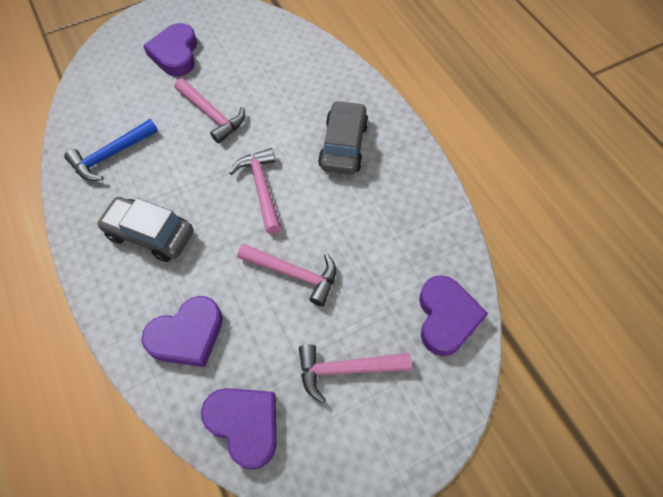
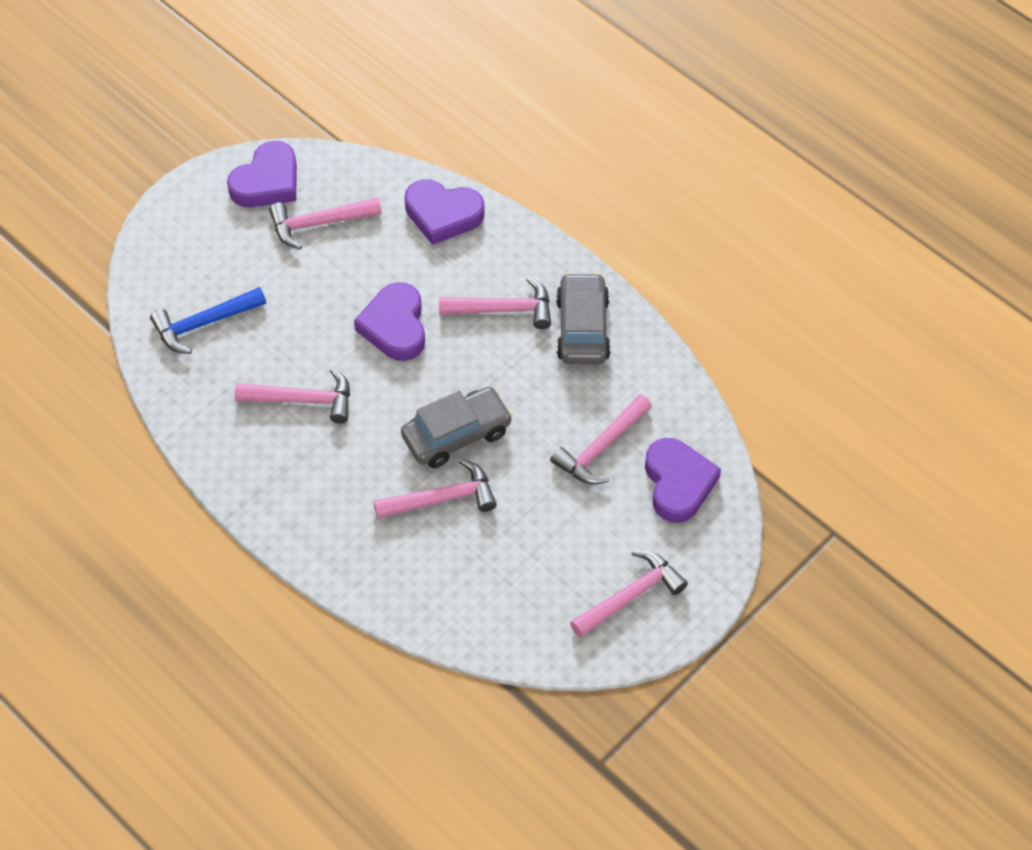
pink hammer: 4 -> 6

